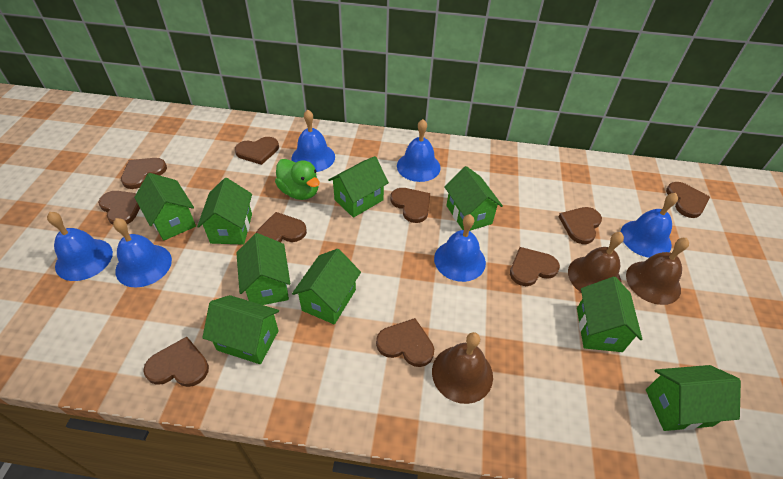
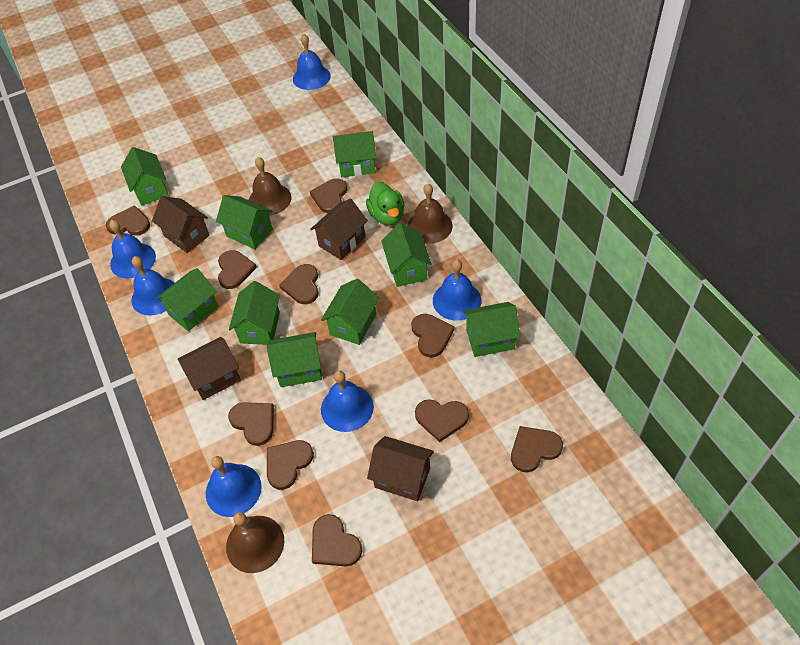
brown house: 0 -> 4

